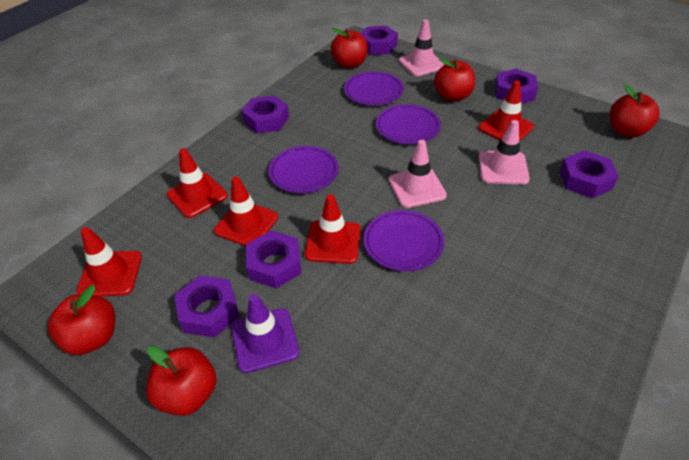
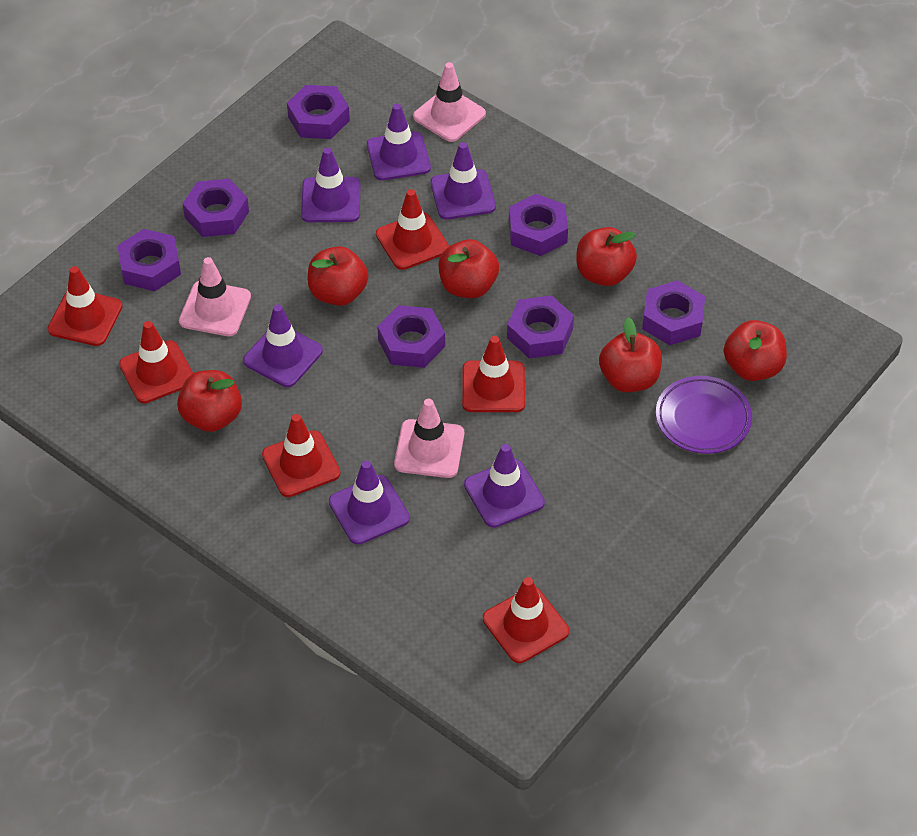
purple nut: 6 -> 7
purple plate: 4 -> 1
purple traffic cone: 1 -> 6
red apple: 5 -> 6
red traffic cone: 5 -> 6

